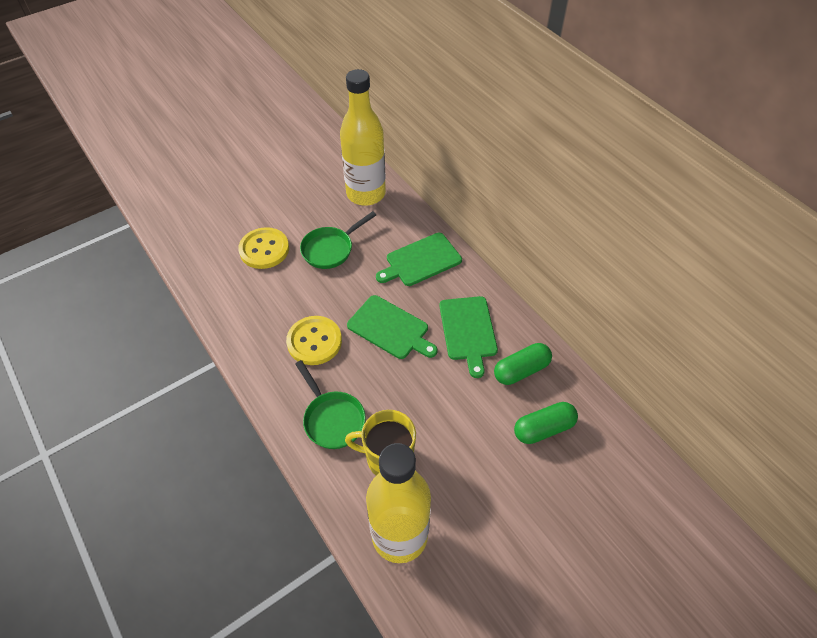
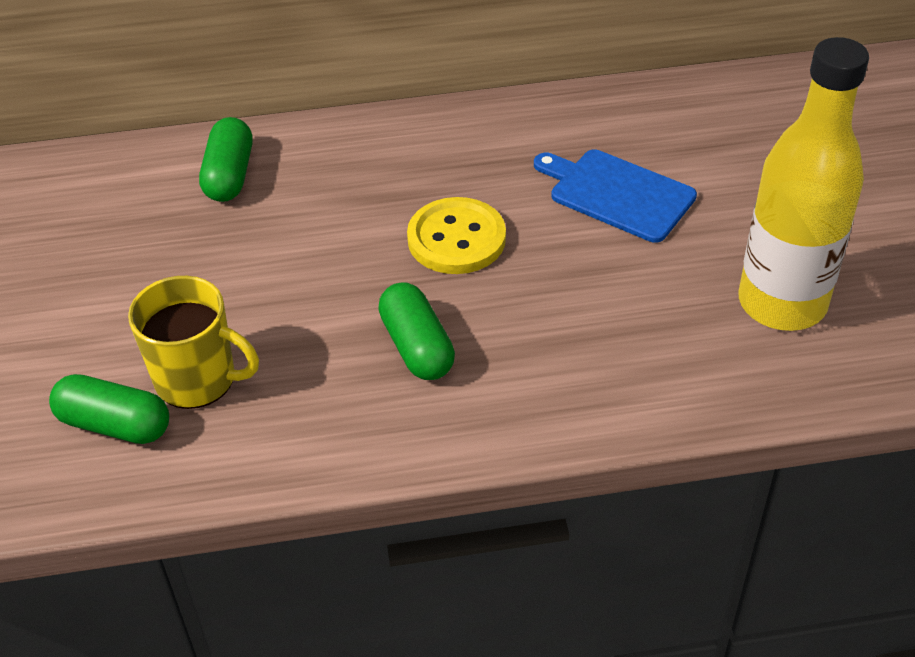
blue cutting board: 0 -> 1
green capsule: 2 -> 3
green cutting board: 3 -> 0
green pan: 2 -> 0
yellow bottle: 2 -> 1
yellow button: 2 -> 1

